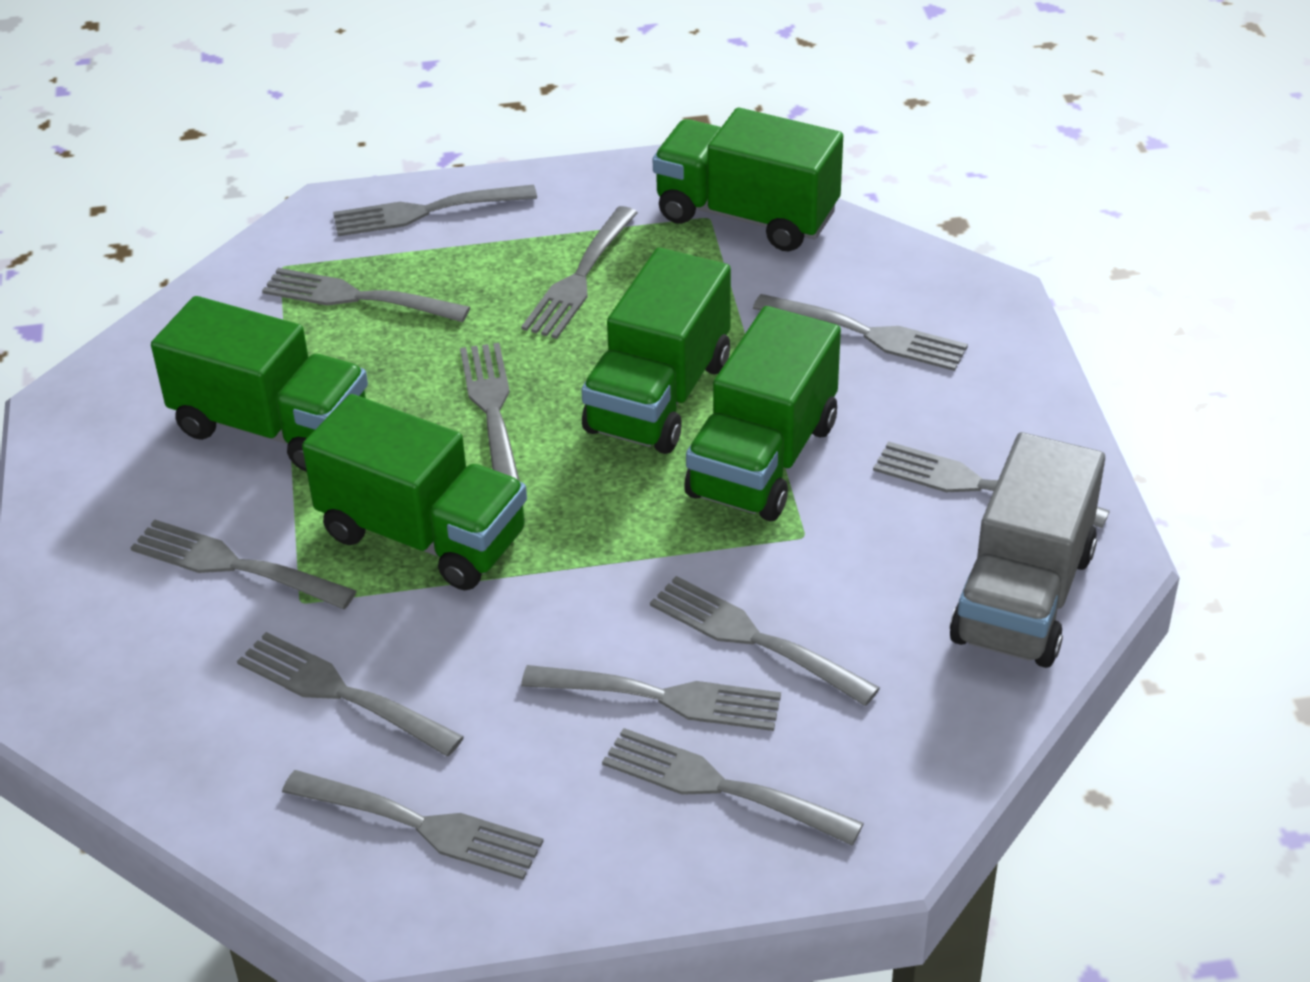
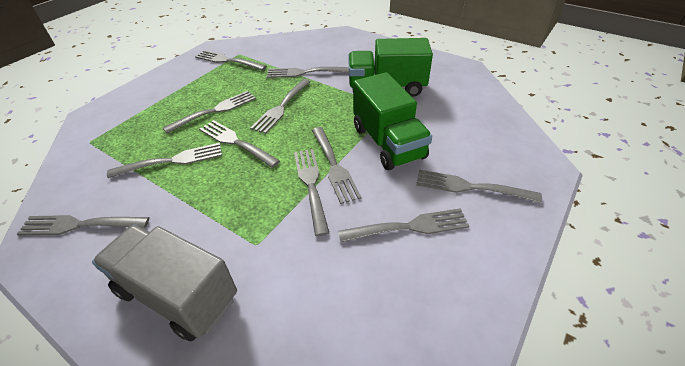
green truck: 5 -> 2
grey fork: 12 -> 11

